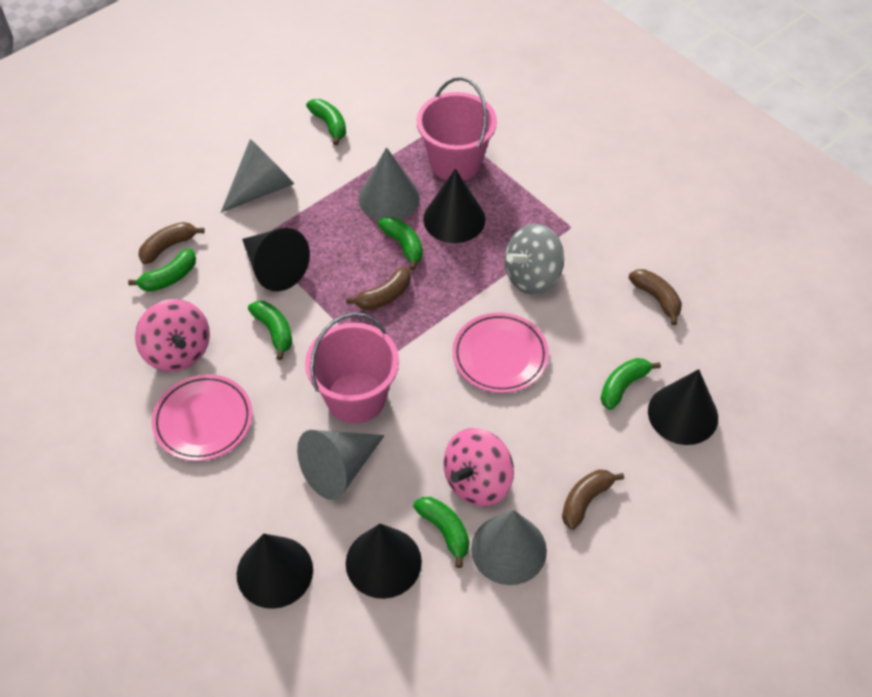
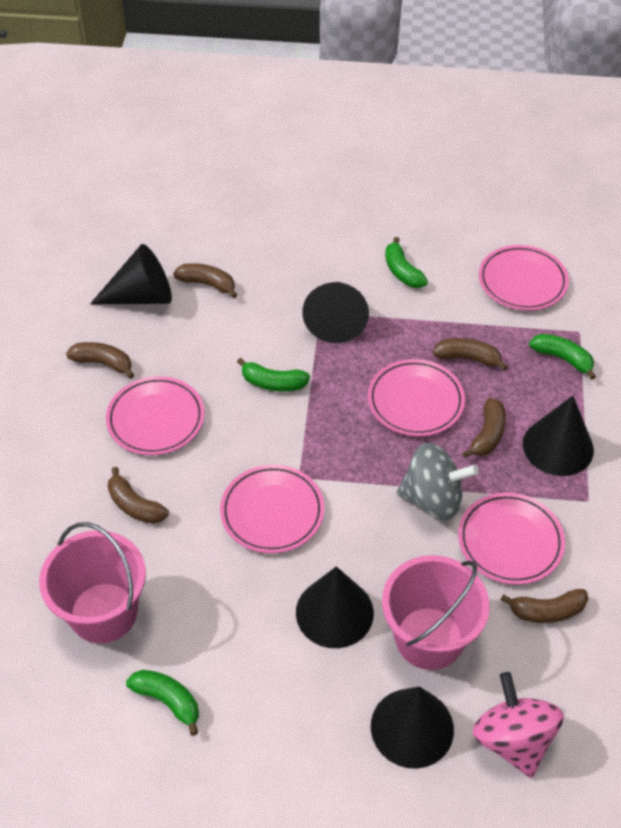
brown banana: 4 -> 6
green banana: 6 -> 4
grey cone: 4 -> 0
pink plate: 2 -> 5
pink spinning top: 2 -> 1

